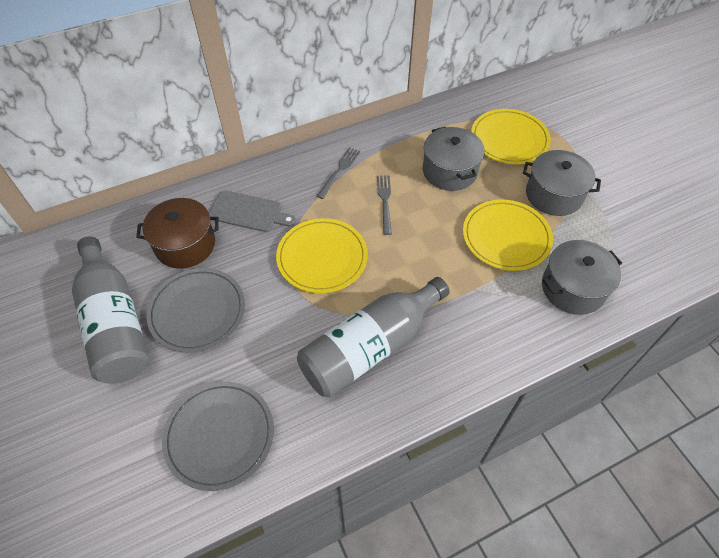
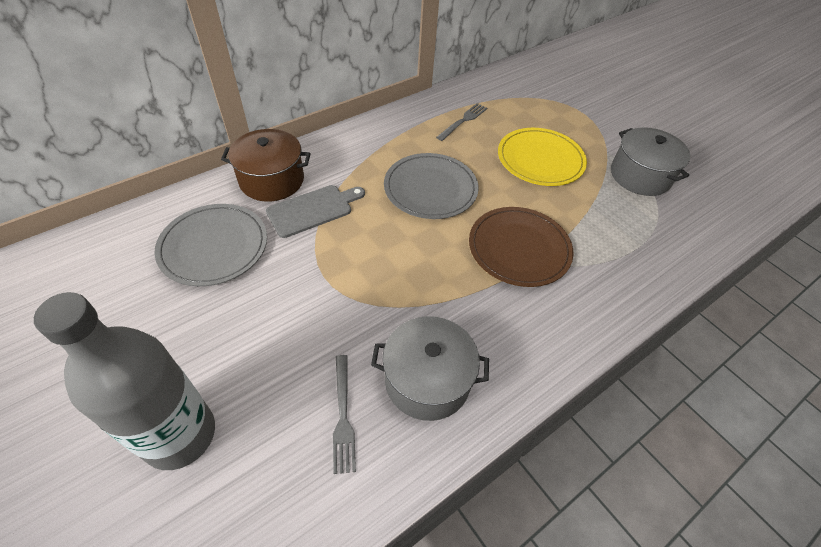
brown plate: 0 -> 1
grey bottle: 2 -> 1
grey pot: 3 -> 2
yellow plate: 3 -> 1

